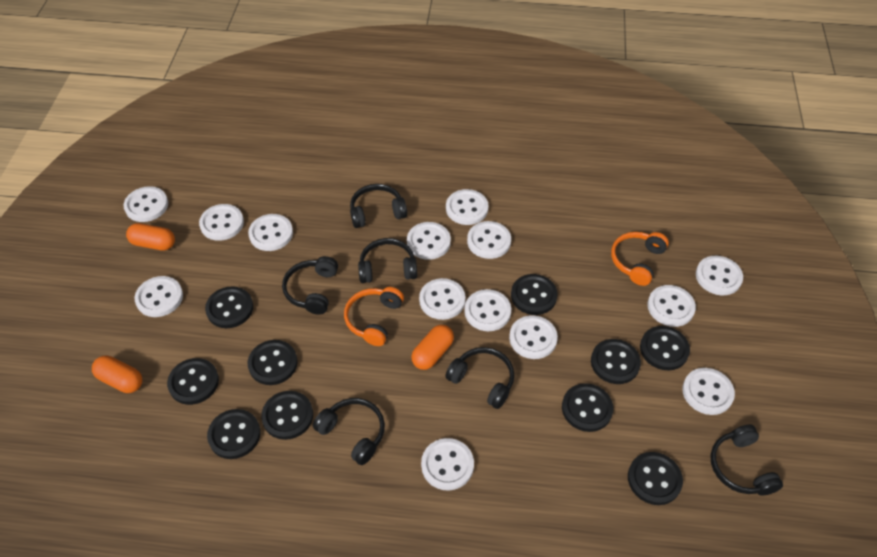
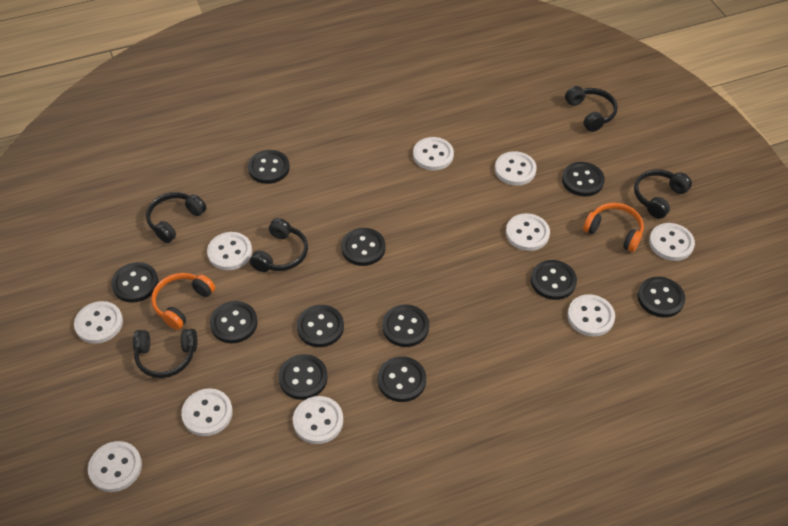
black button: 10 -> 11
black headphones: 6 -> 5
orange capsule: 3 -> 0
white button: 14 -> 10

